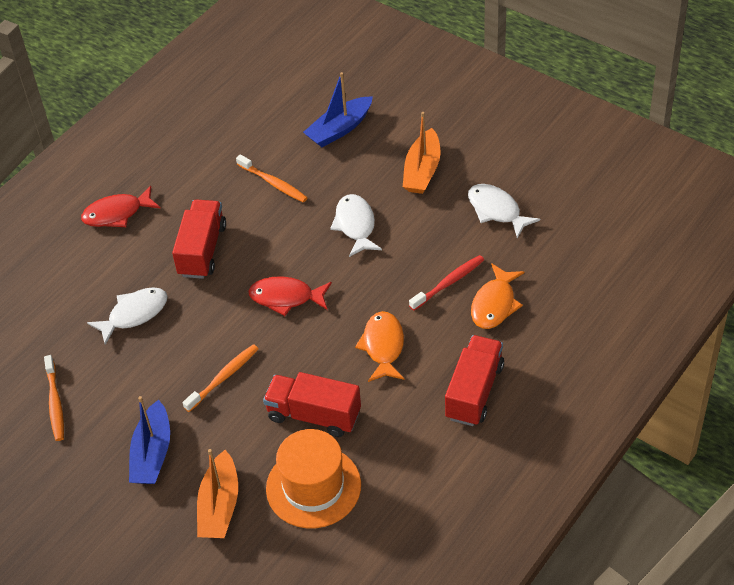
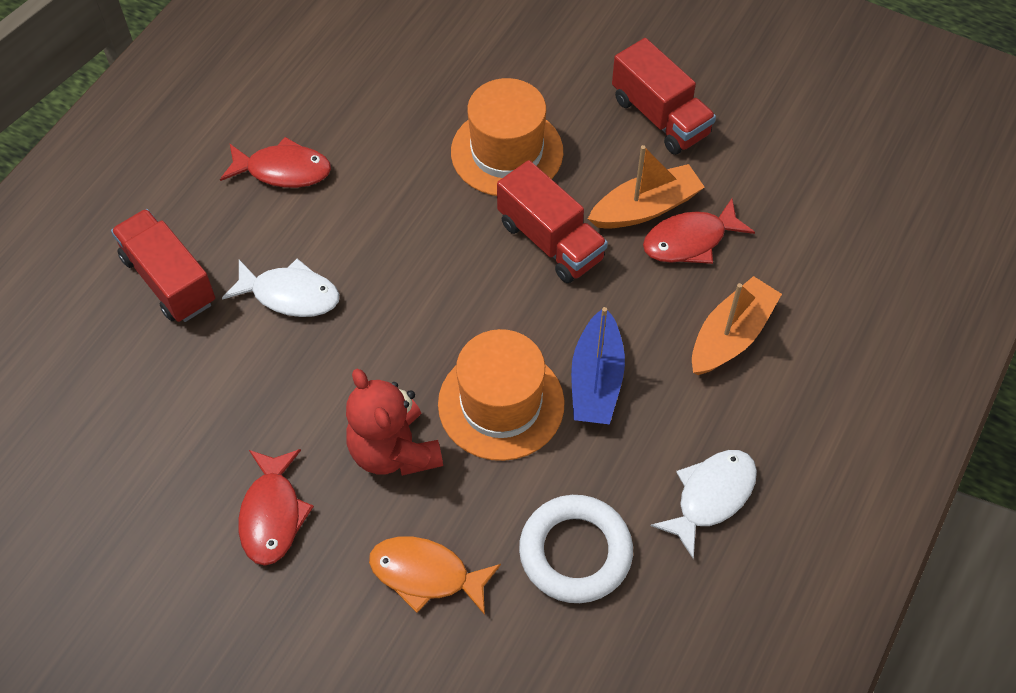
blue boat: 2 -> 1
orange fish: 2 -> 1
orange hat: 1 -> 2
orange toothbrush: 3 -> 0
red fish: 2 -> 3
red teddy bear: 0 -> 1
red toothbrush: 1 -> 0
white fish: 3 -> 2
white ring: 0 -> 1

